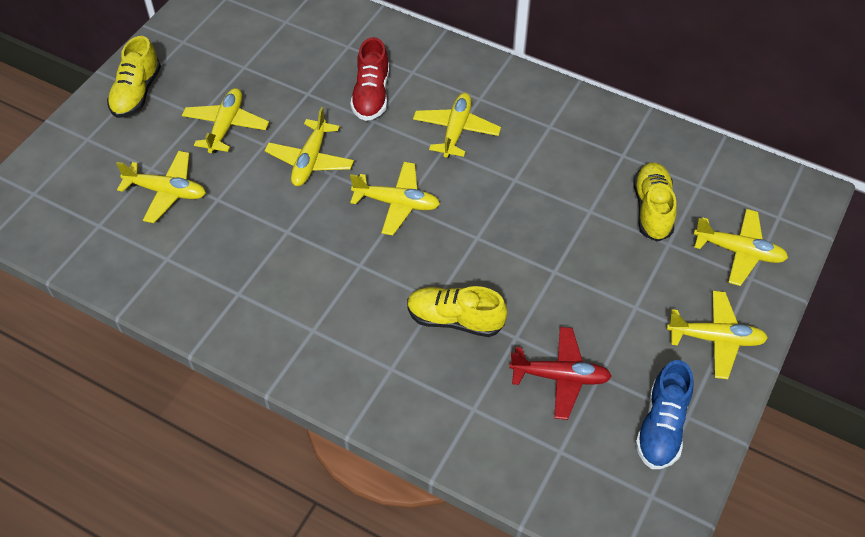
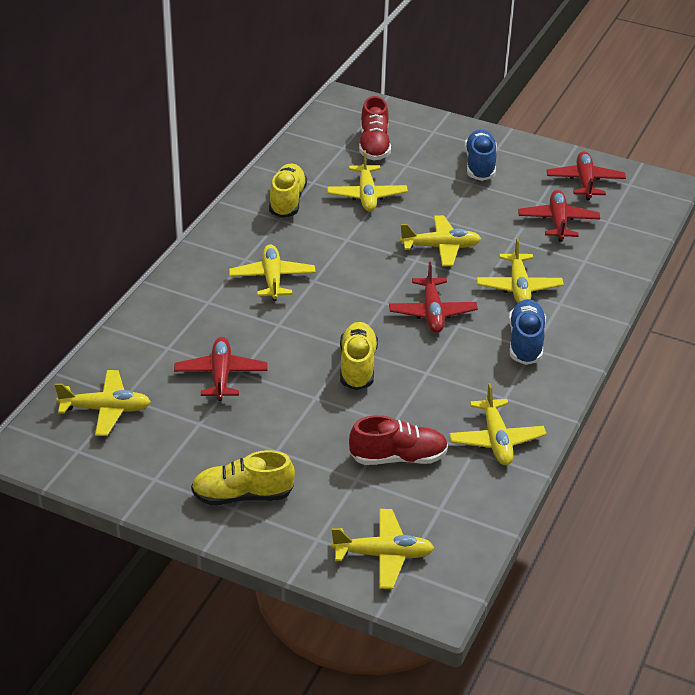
blue shoe: 1 -> 2
red plane: 1 -> 4
red shoe: 1 -> 2

